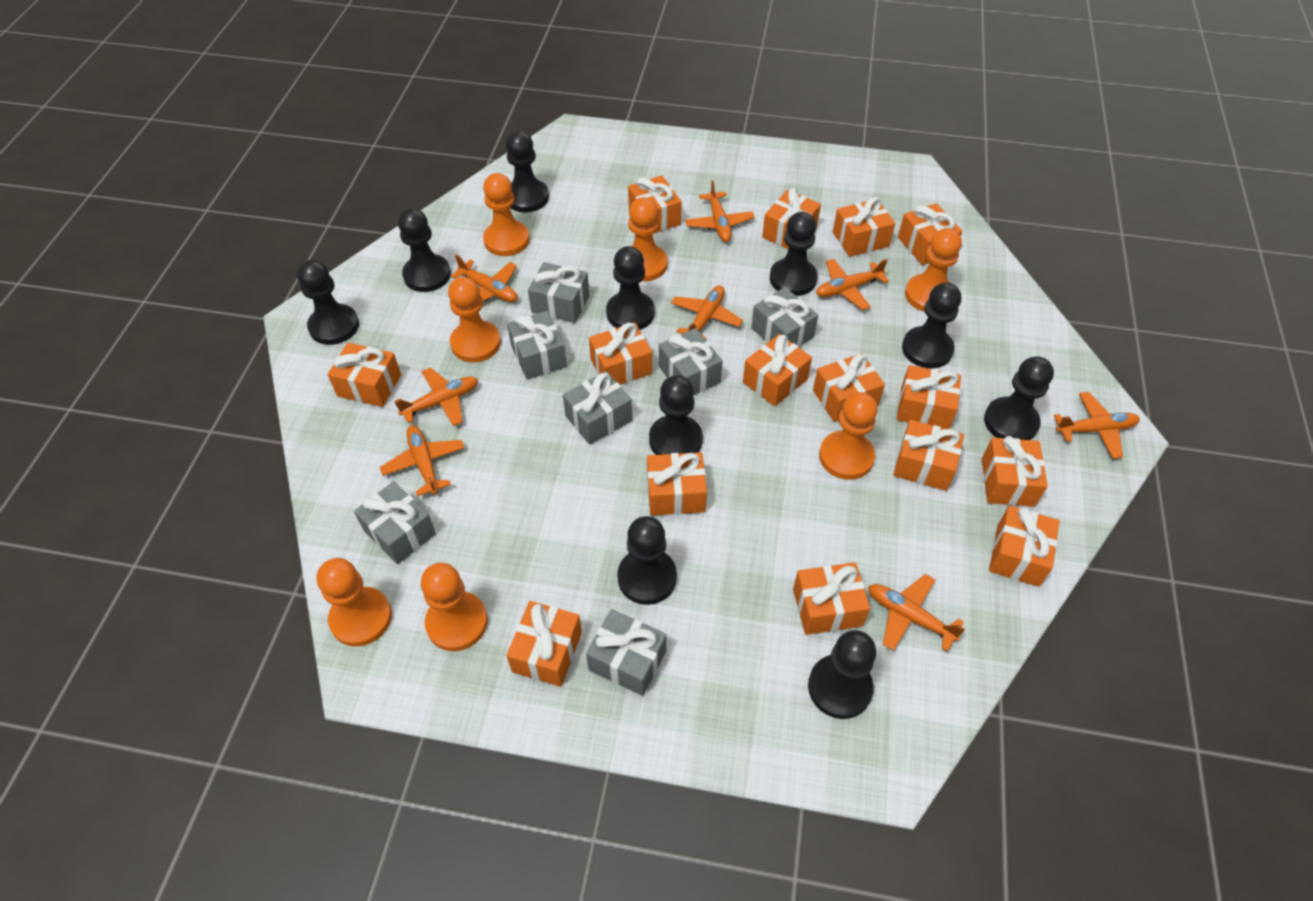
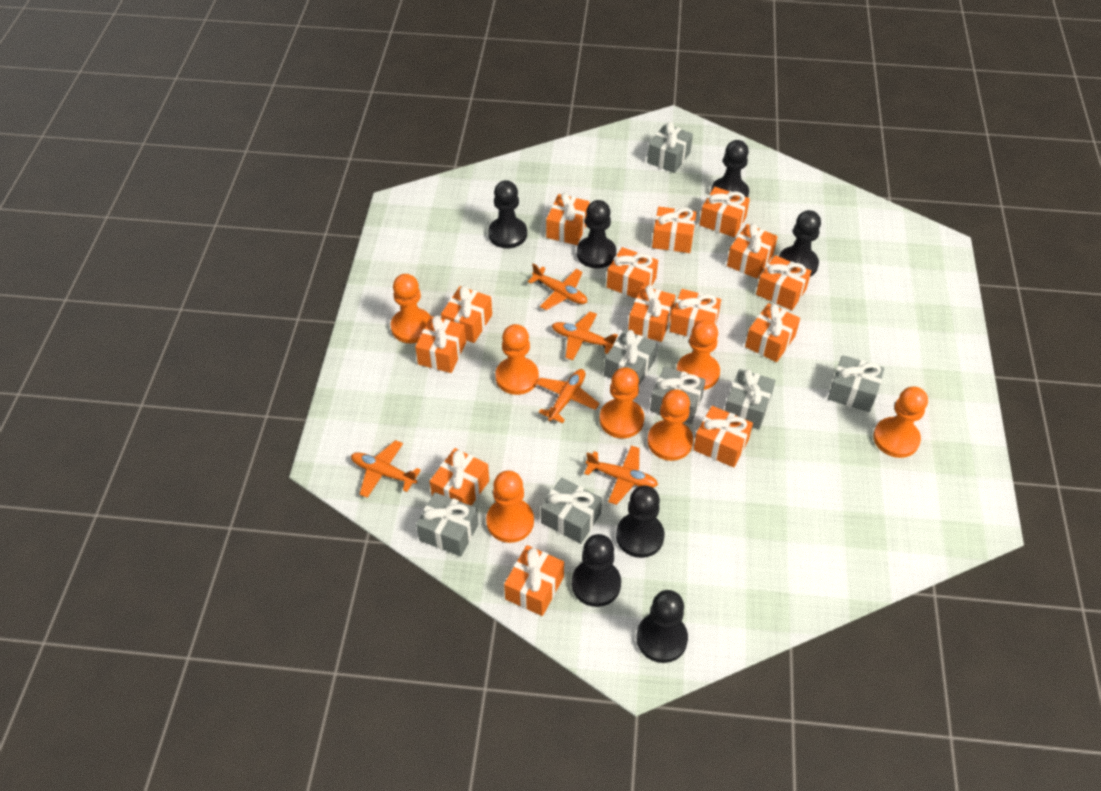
black pawn: 10 -> 7
orange gift: 15 -> 14
orange plane: 8 -> 5

